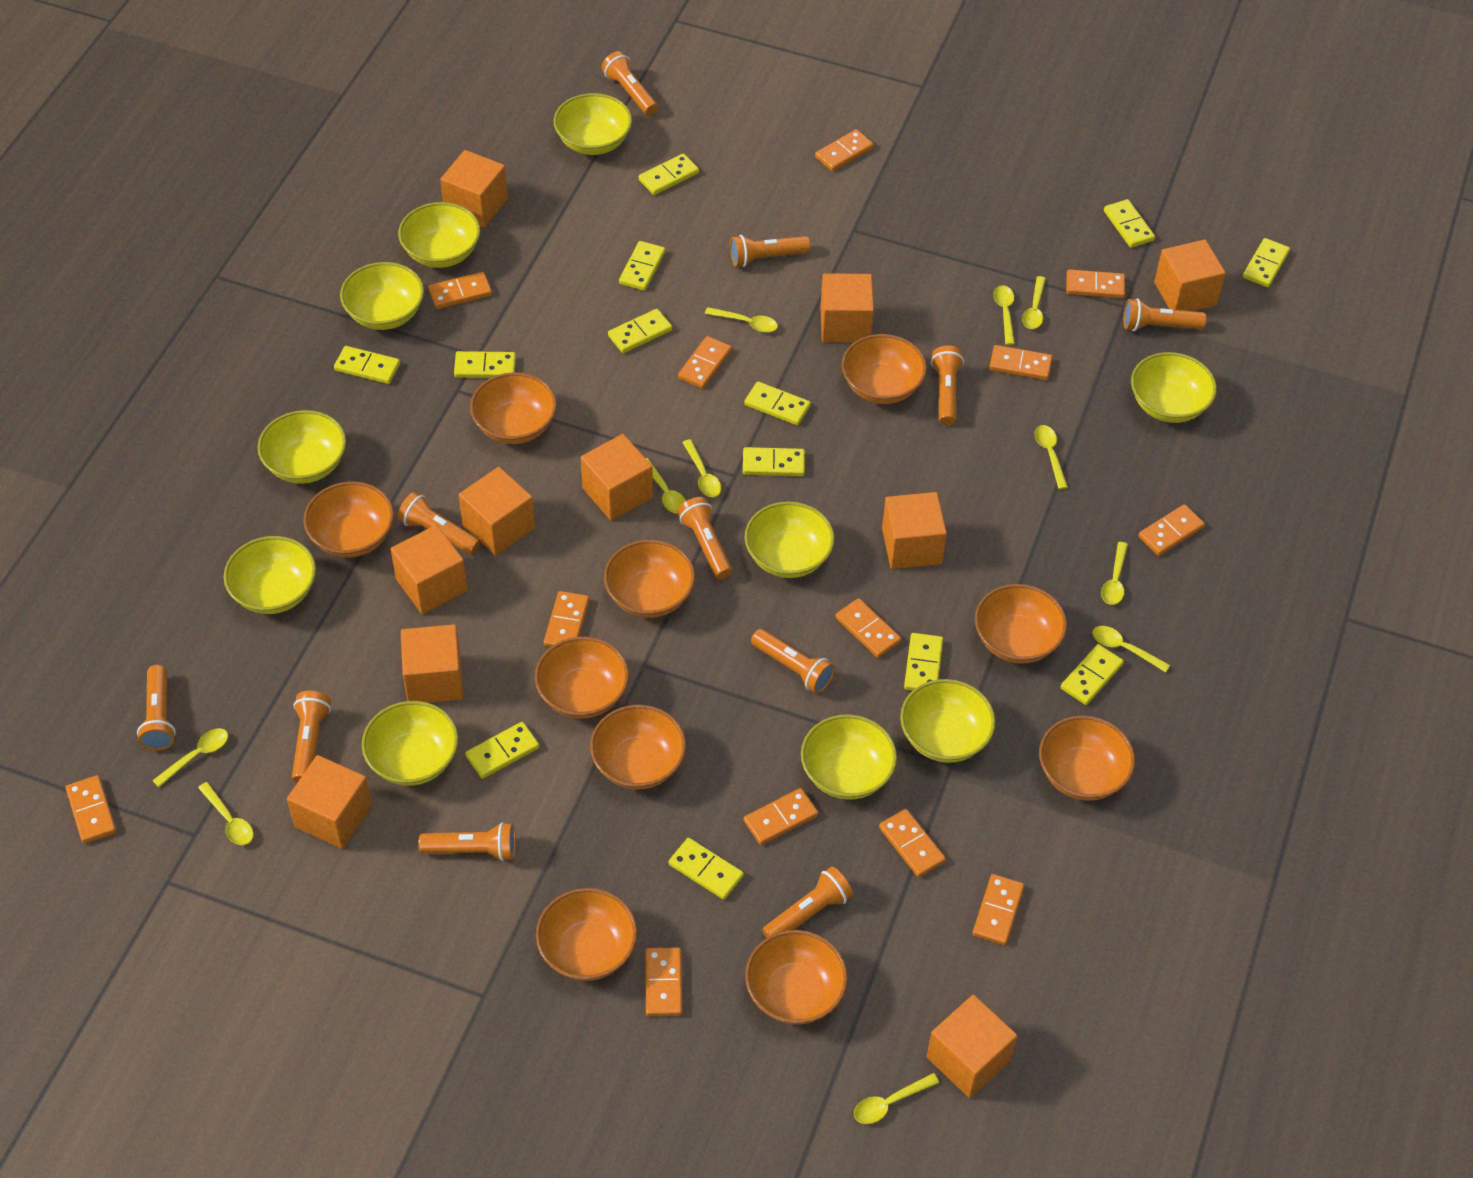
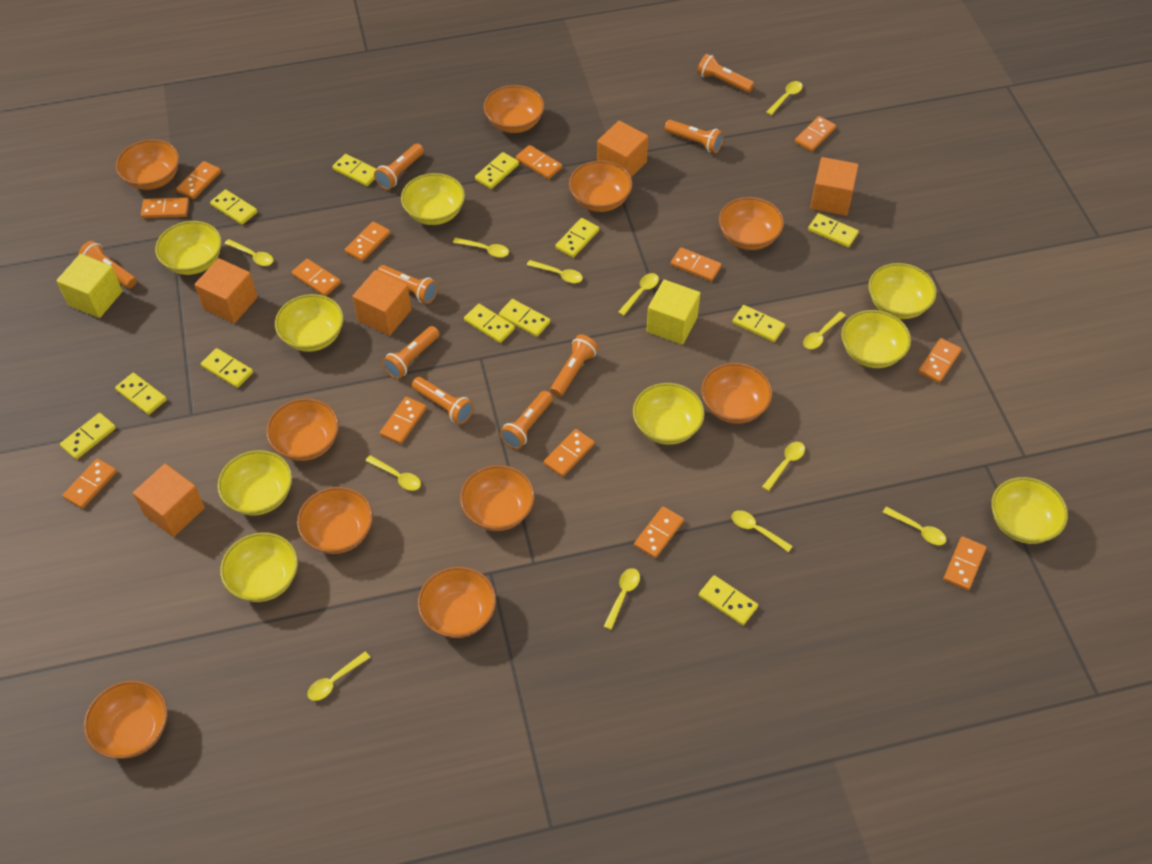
orange cube: 10 -> 5
orange flashlight: 11 -> 9
yellow bowl: 10 -> 9
yellow cube: 0 -> 2
yellow domino: 13 -> 12
yellow spoon: 11 -> 12

